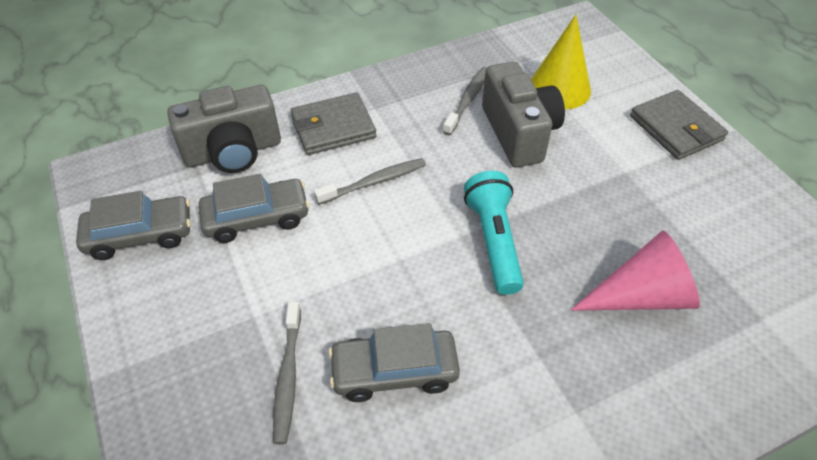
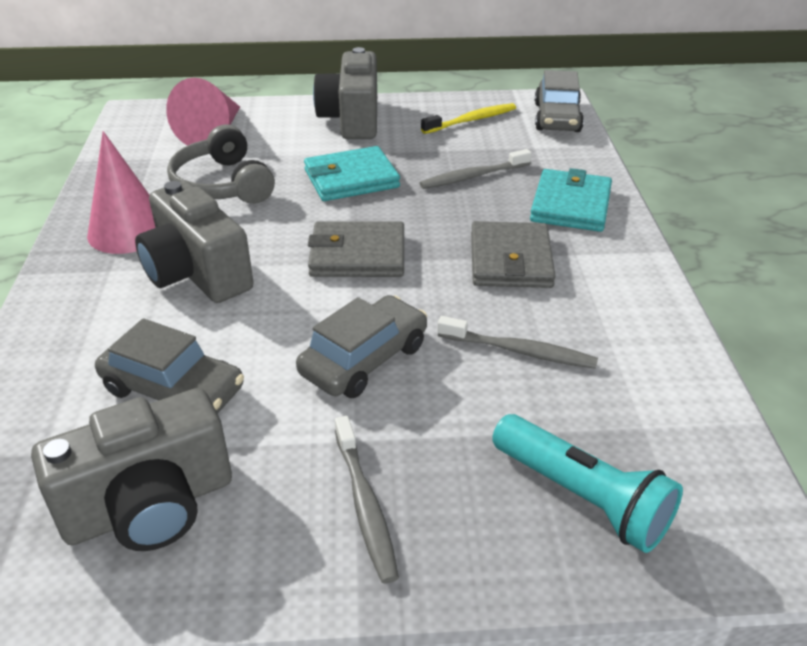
grey camera: 2 -> 3
grey headphones: 0 -> 1
pink cone: 1 -> 2
turquoise wallet: 0 -> 2
yellow cone: 1 -> 0
yellow toothbrush: 0 -> 1

